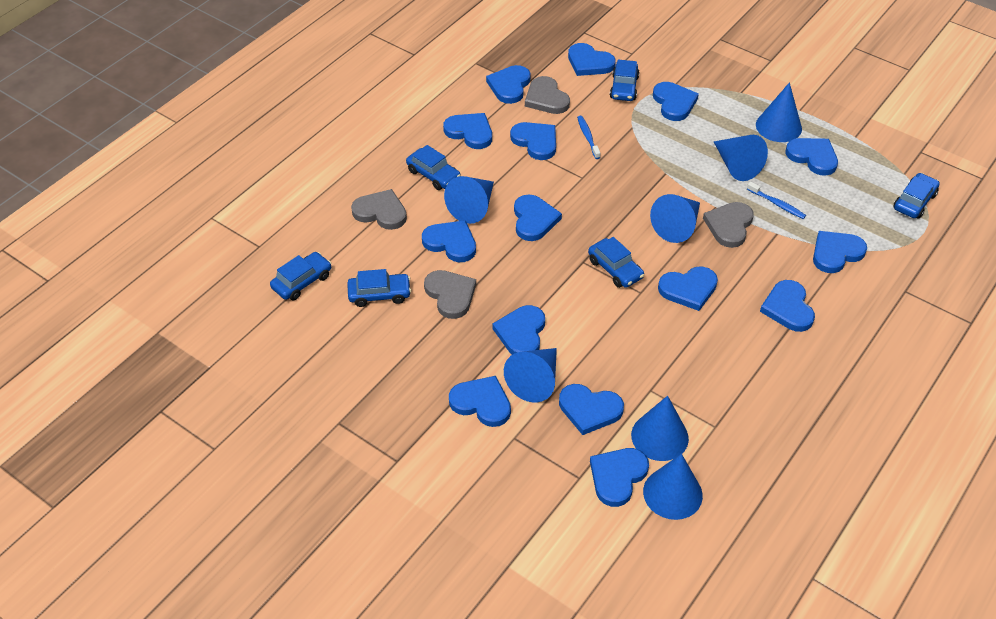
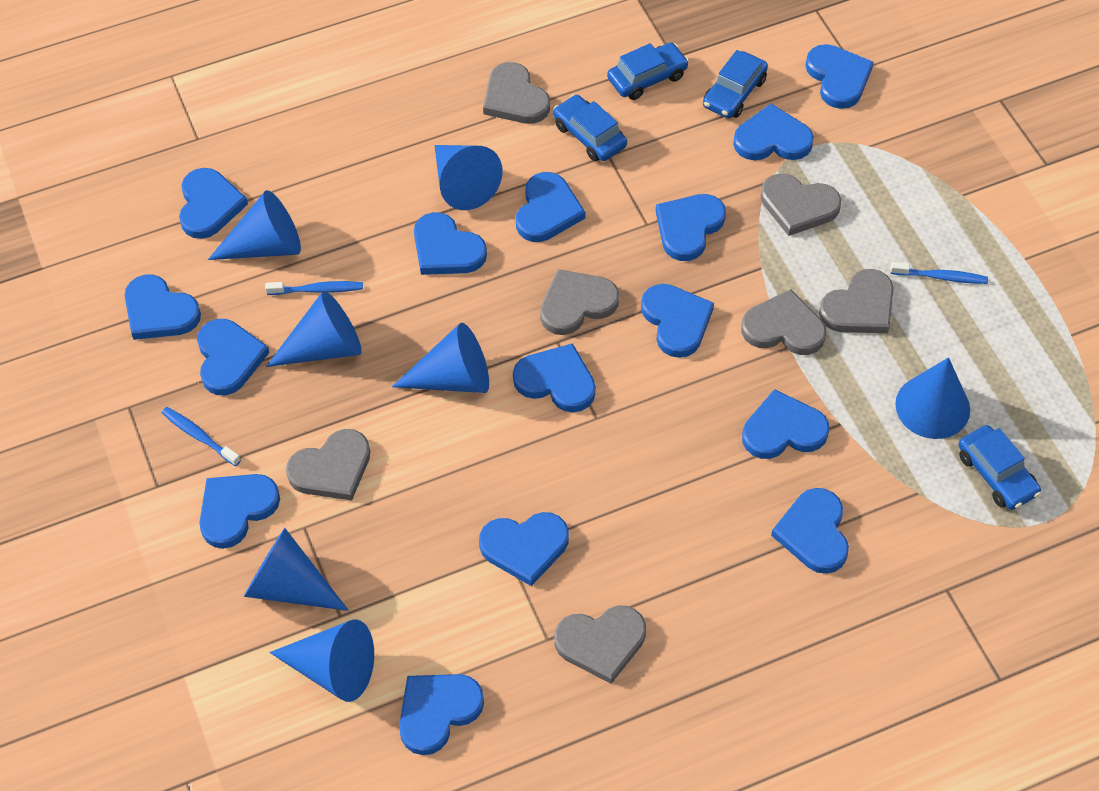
blue car: 6 -> 4
blue toothbrush: 2 -> 3
grey heart: 4 -> 7

